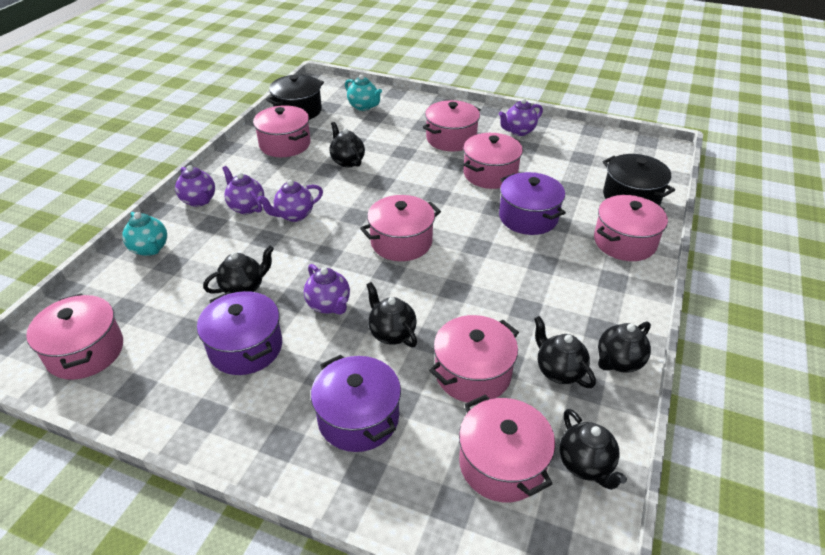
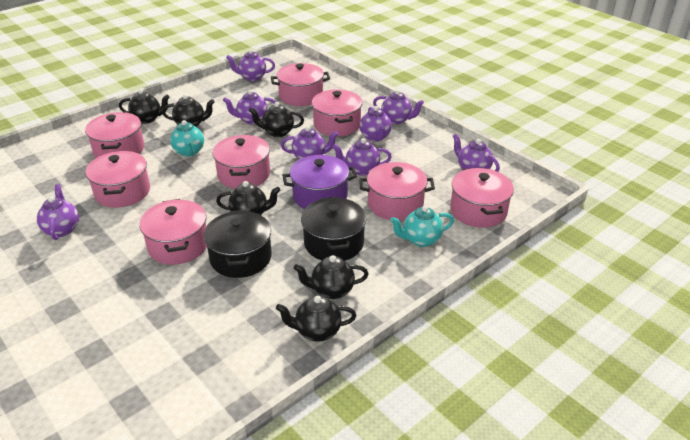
purple pot: 3 -> 1
purple teapot: 5 -> 8

